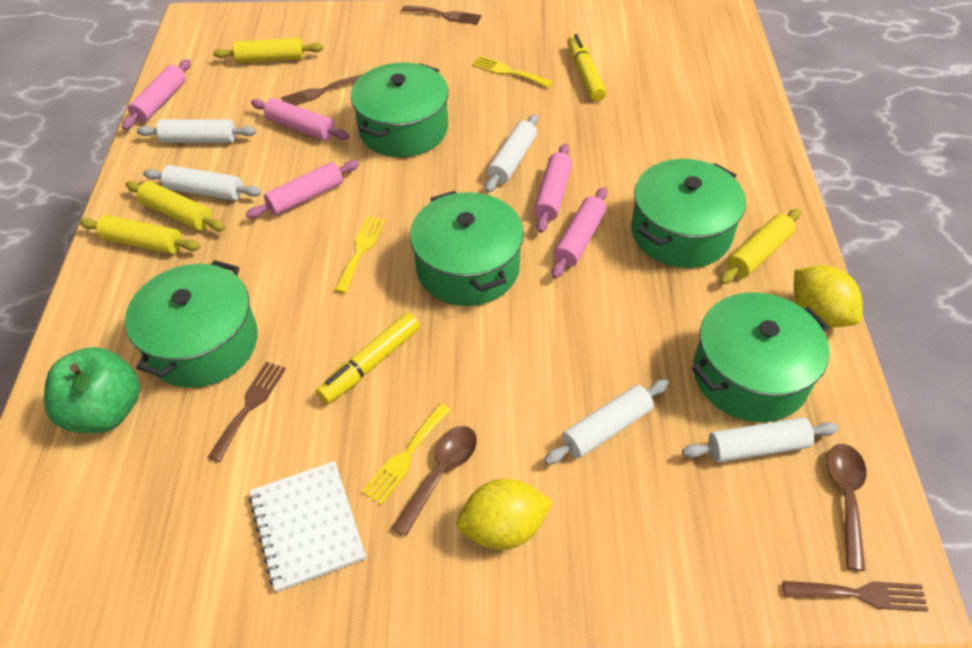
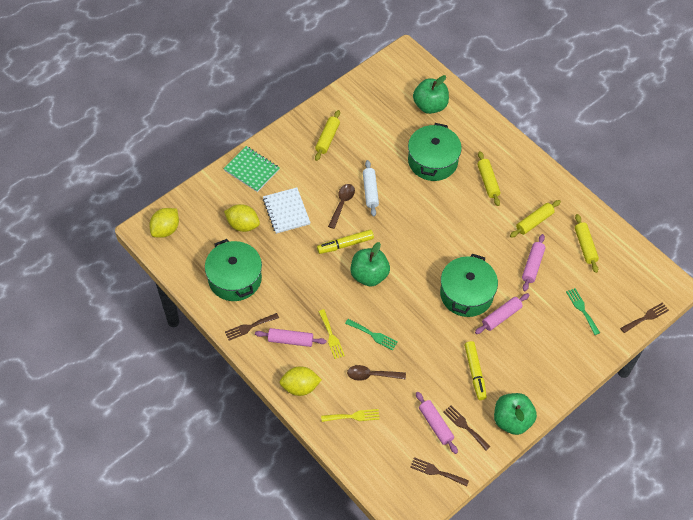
green apple: 1 -> 3
green fork: 0 -> 2
green notebook: 0 -> 1
green pot: 5 -> 3
pink rolling pin: 5 -> 4
white rolling pin: 5 -> 1
yellow fork: 3 -> 2
yellow lemon: 2 -> 3

